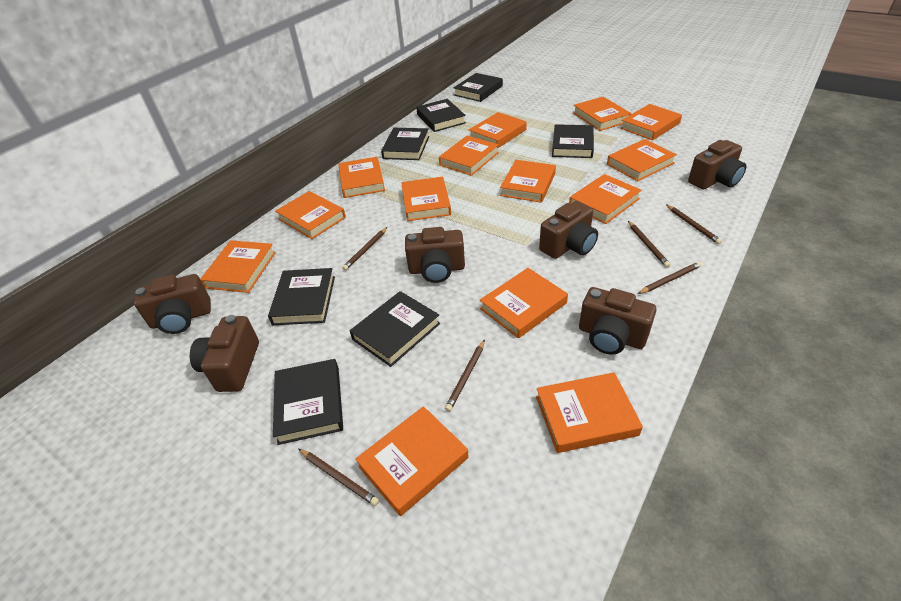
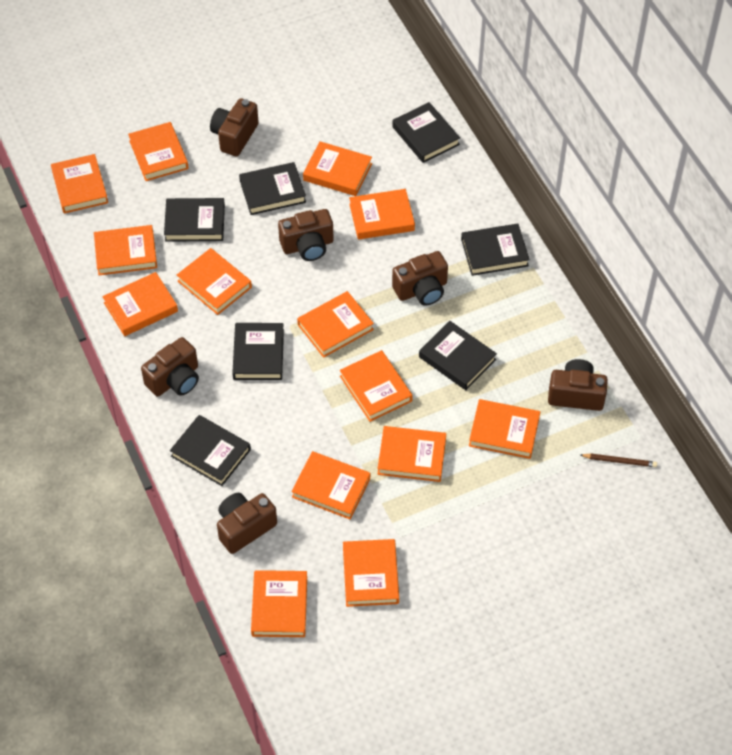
brown pencil: 6 -> 1

